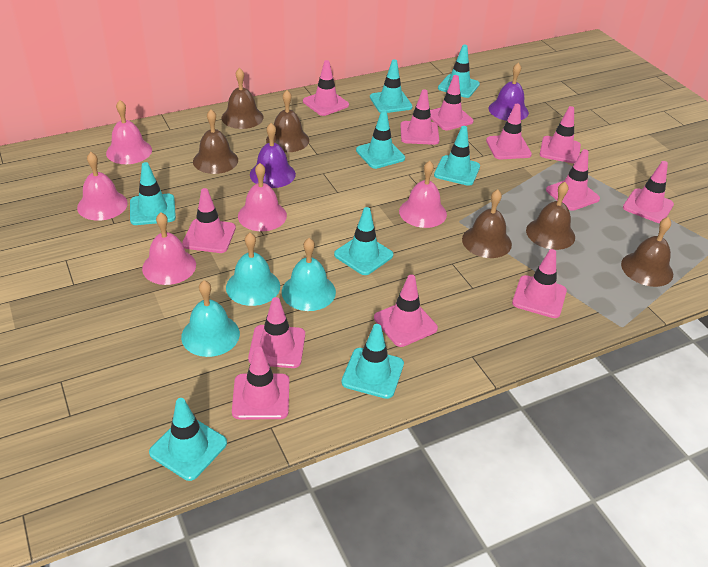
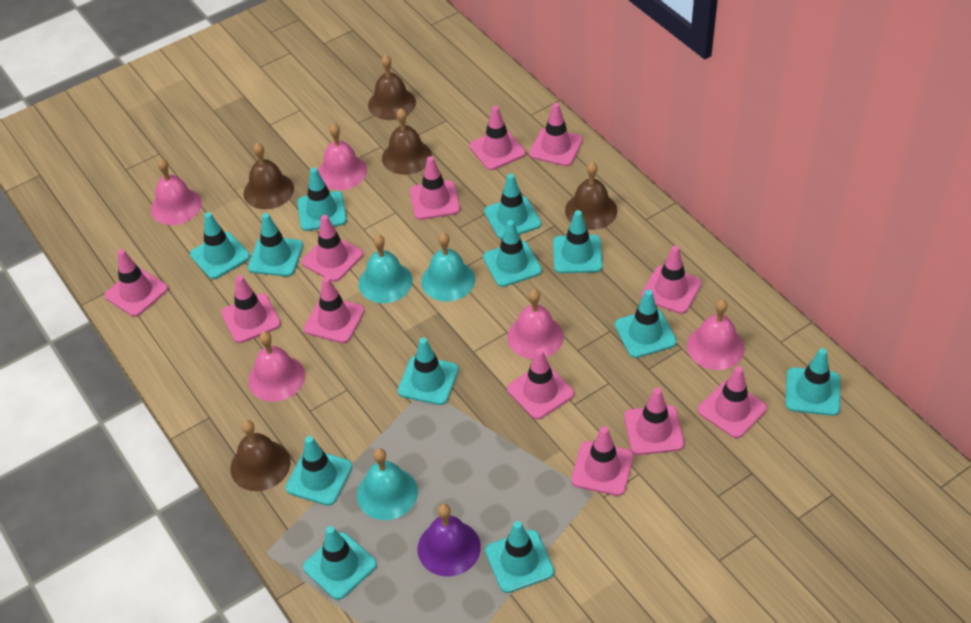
brown bell: 6 -> 5
purple bell: 2 -> 1
turquoise traffic cone: 8 -> 12

